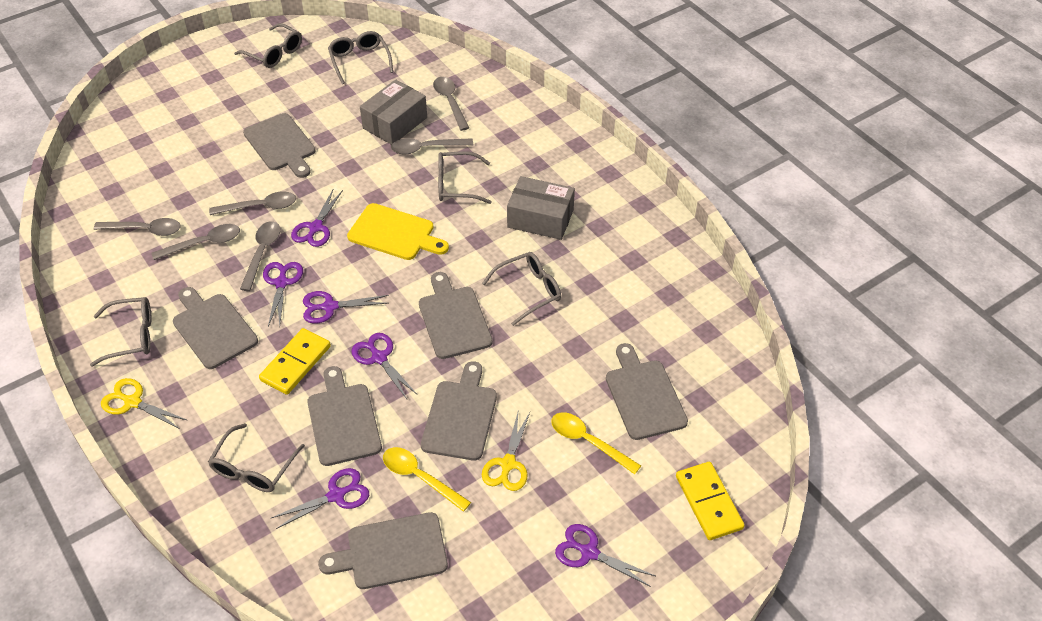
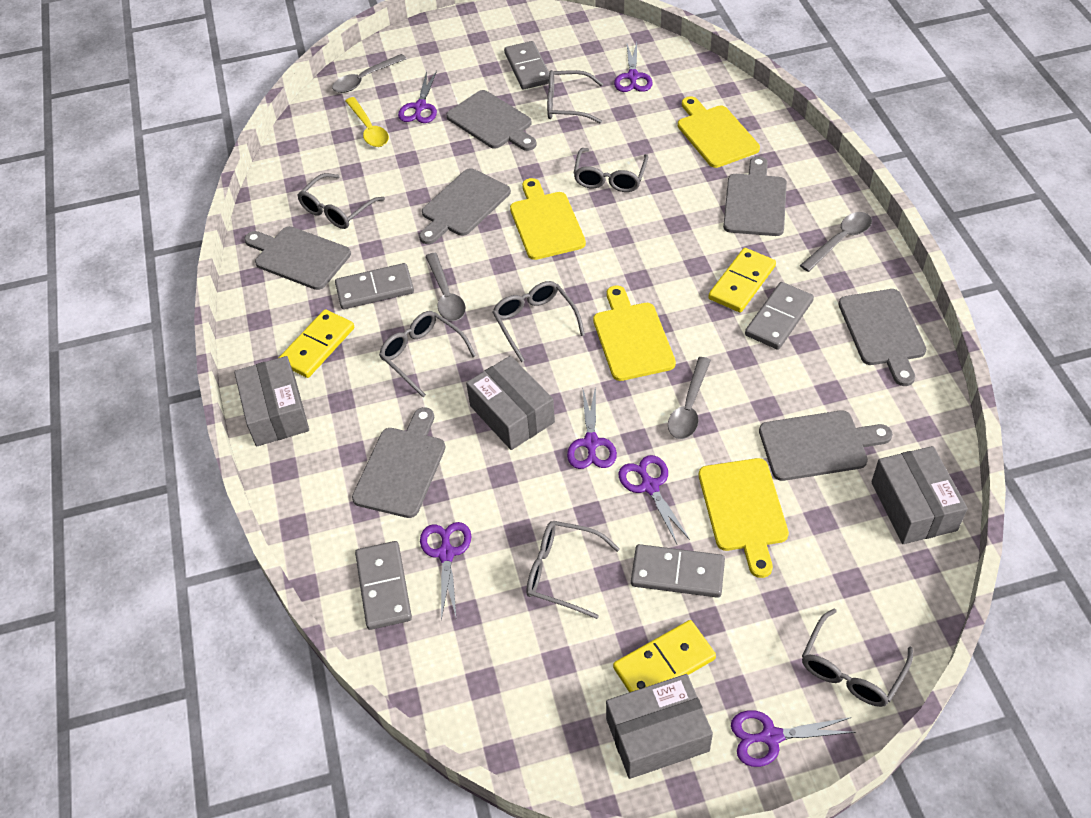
grey box: 2 -> 4
grey domino: 0 -> 5
grey glasses: 6 -> 7
grey spoon: 6 -> 4
yellow cutting board: 1 -> 4
yellow domino: 2 -> 3
yellow scissors: 2 -> 0
yellow spoon: 2 -> 1

